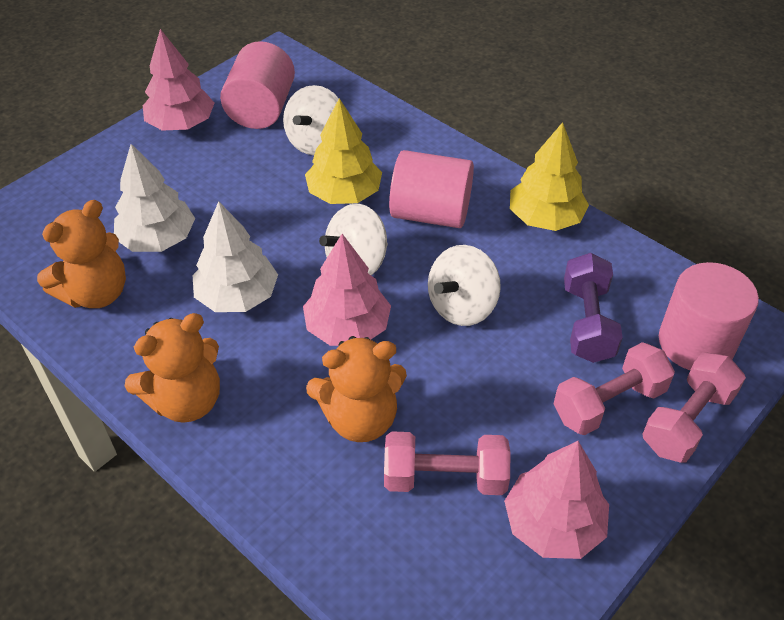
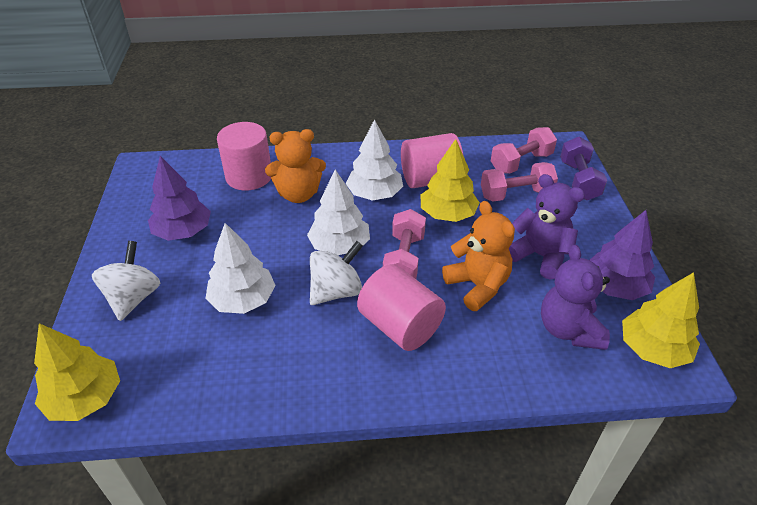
orange teddy bear: 3 -> 2
pink tree: 3 -> 0
purple teddy bear: 0 -> 2
purple tree: 0 -> 2
white spinning top: 3 -> 2
white tree: 2 -> 3
yellow tree: 2 -> 3

